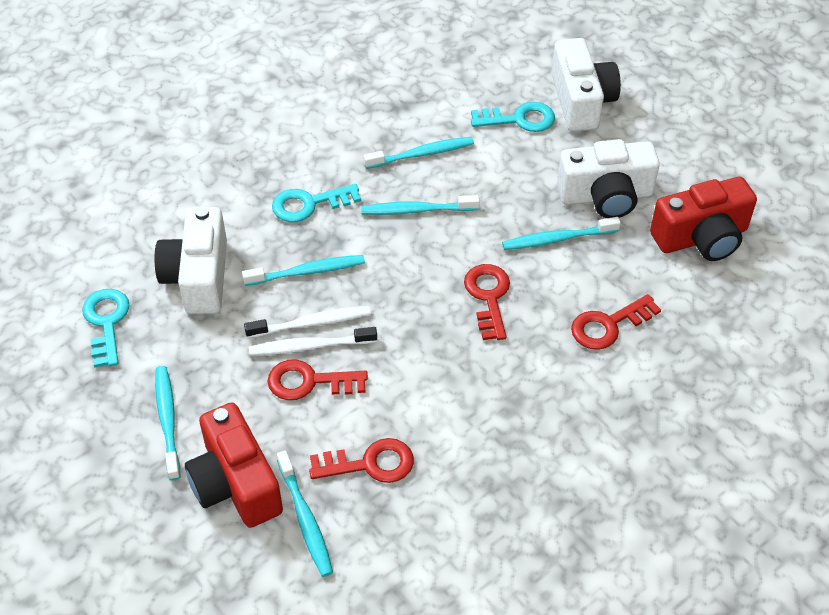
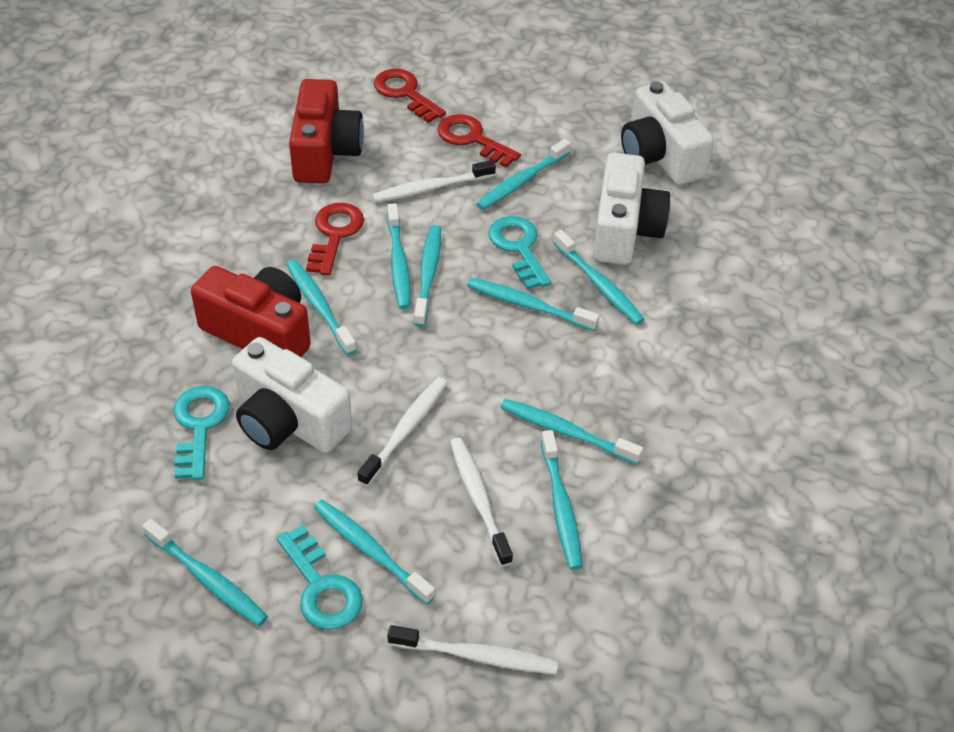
red key: 4 -> 3
turquoise toothbrush: 6 -> 10
white toothbrush: 2 -> 4

